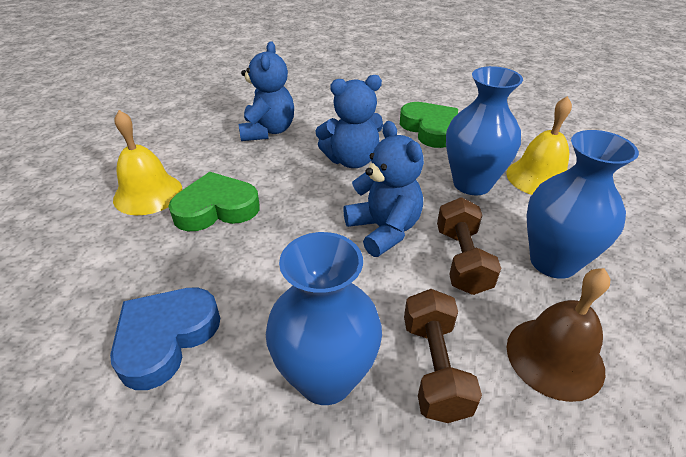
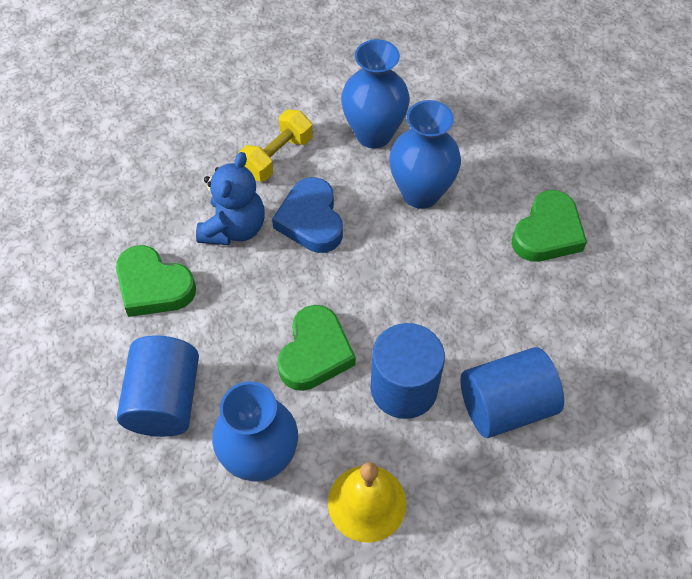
blue cylinder: 0 -> 3
blue teddy bear: 3 -> 1
brown bell: 1 -> 0
brown dumbbell: 2 -> 0
green heart: 2 -> 3
yellow bell: 2 -> 1
yellow dumbbell: 0 -> 1

